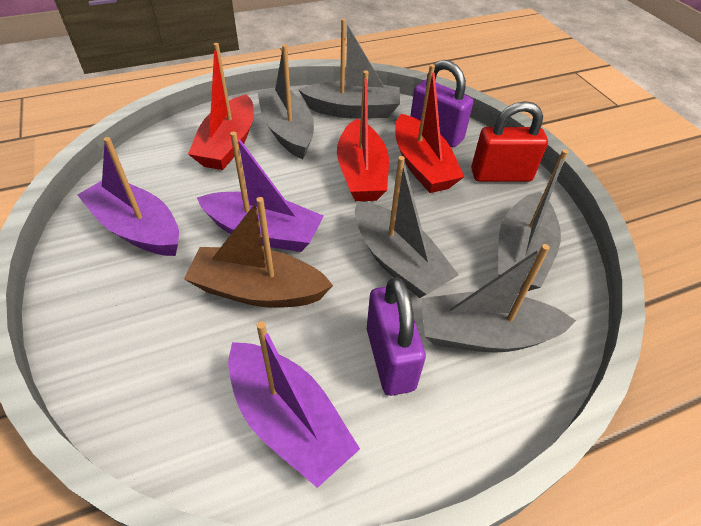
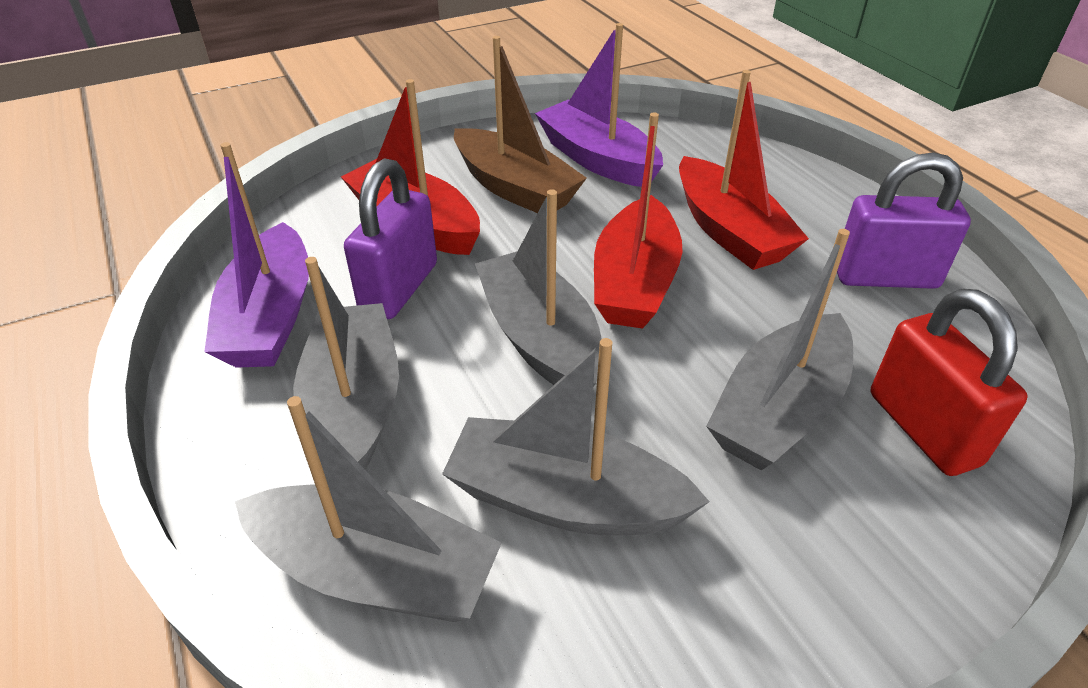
purple boat: 3 -> 2

